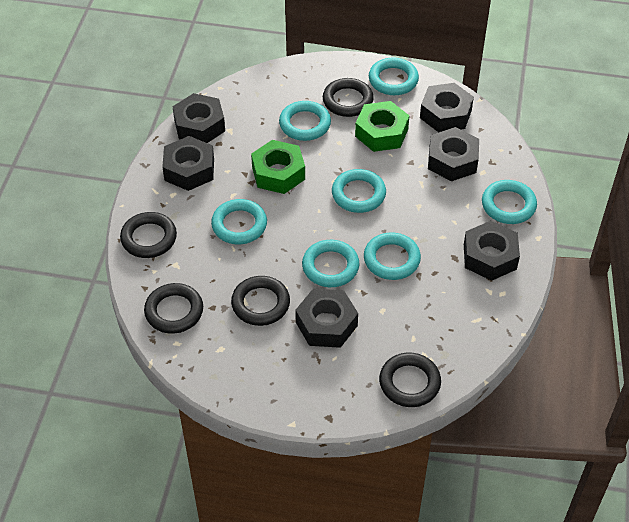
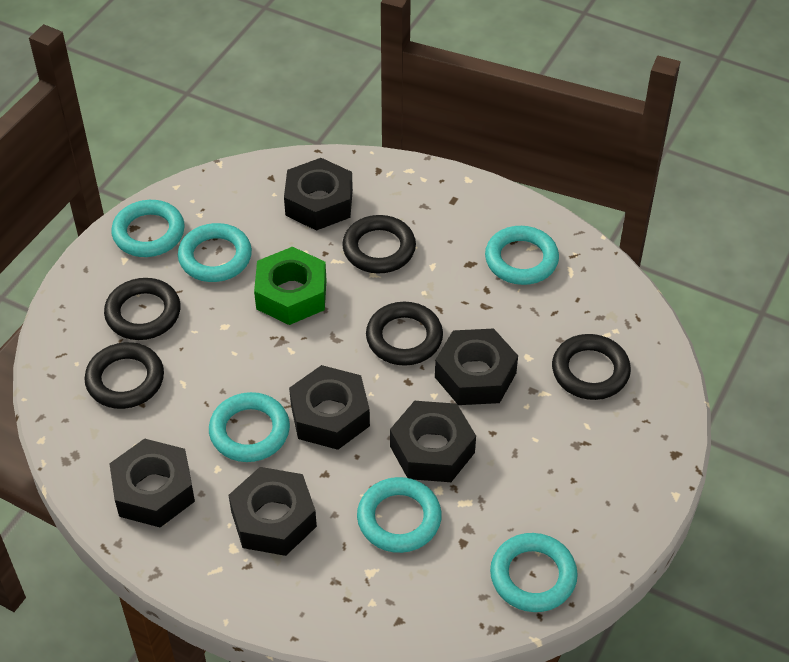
green nut: 2 -> 1
turquoise ring: 7 -> 6

